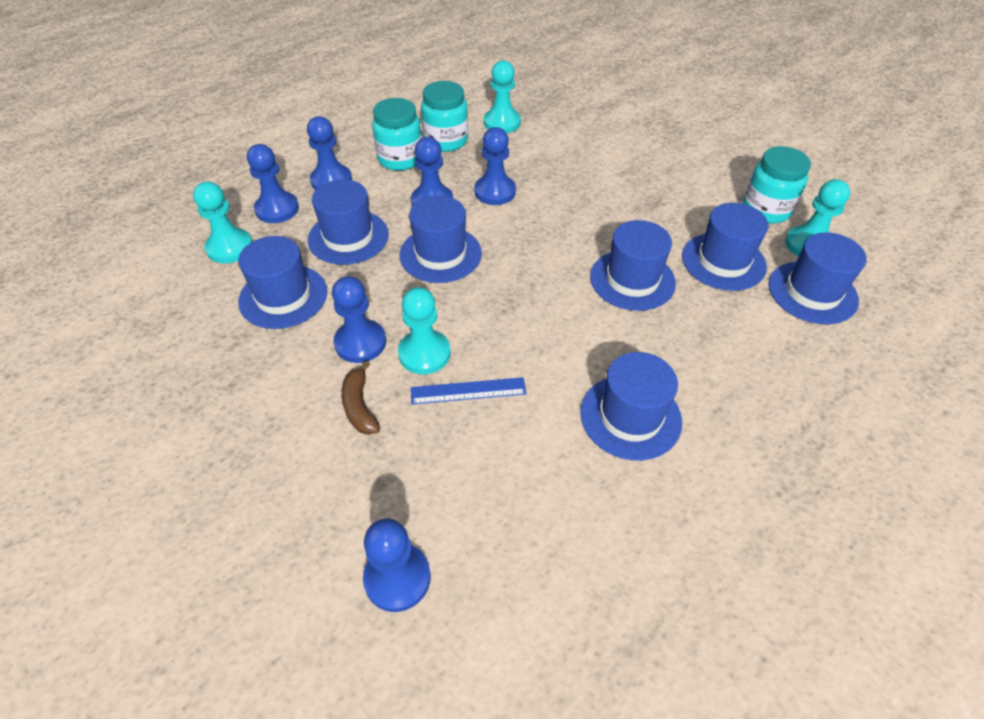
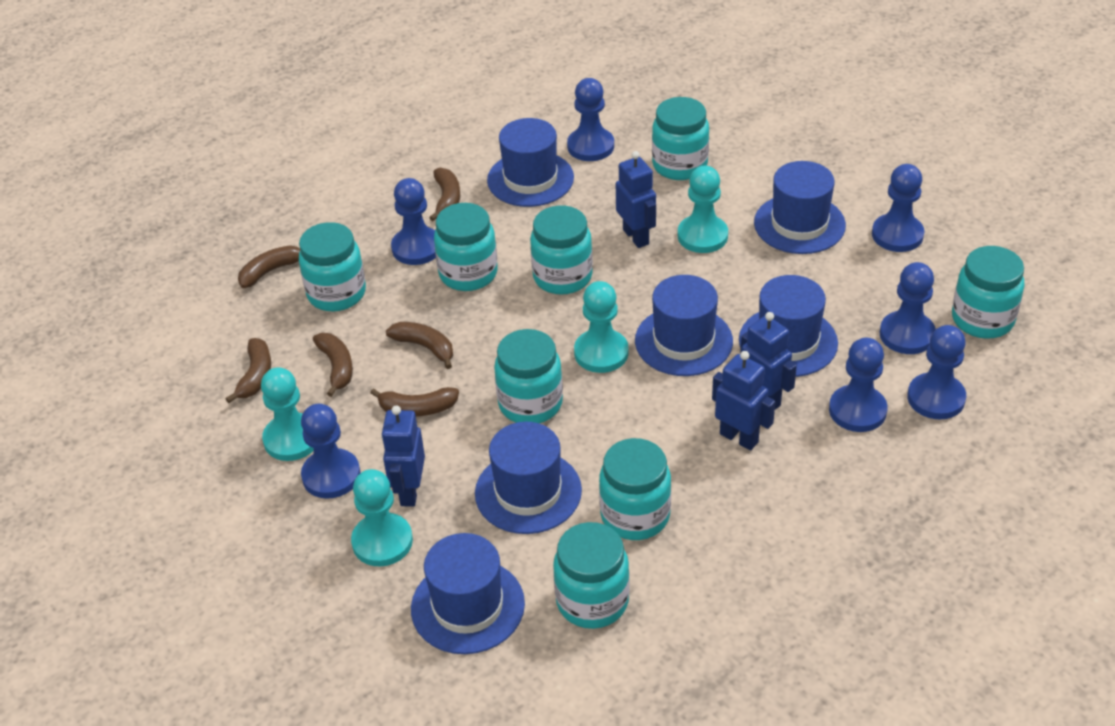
blue hat: 7 -> 6
blue pawn: 6 -> 7
blue robot: 0 -> 4
blue ruler: 1 -> 0
brown banana: 1 -> 6
turquoise jar: 3 -> 8

